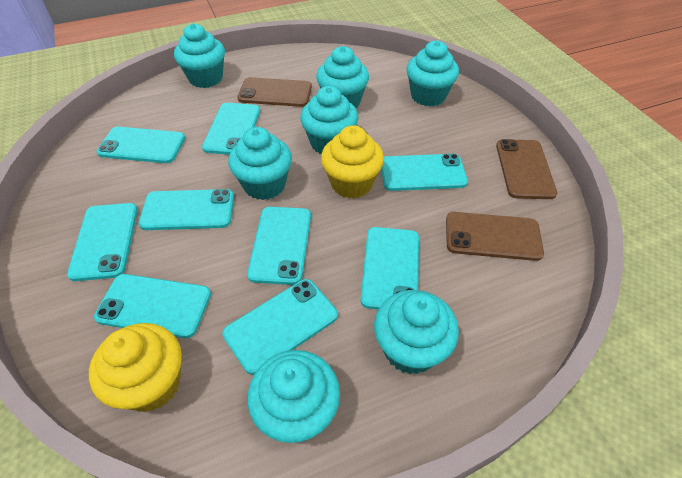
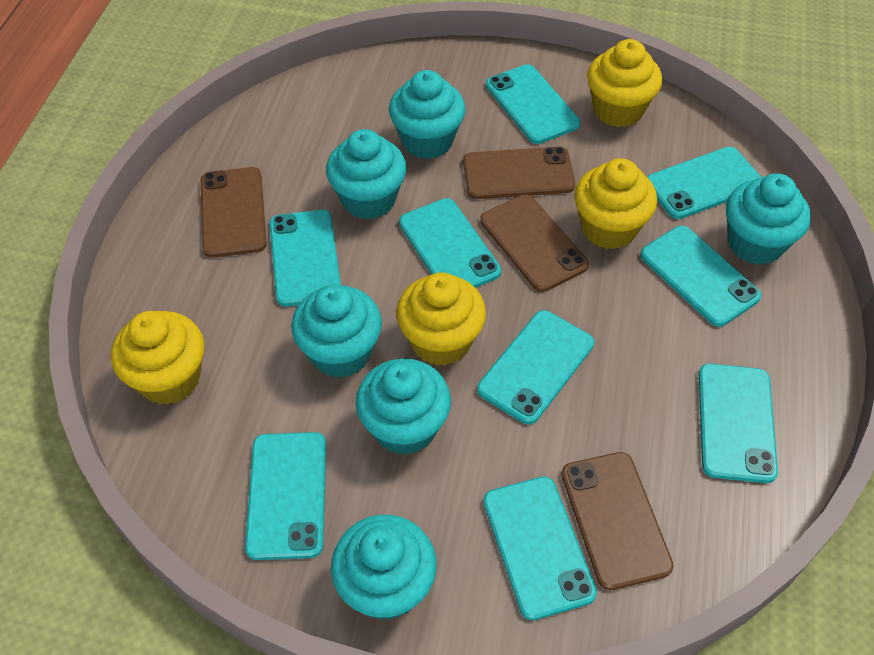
brown phone: 3 -> 4
turquoise cupcake: 7 -> 6
yellow cupcake: 2 -> 4

